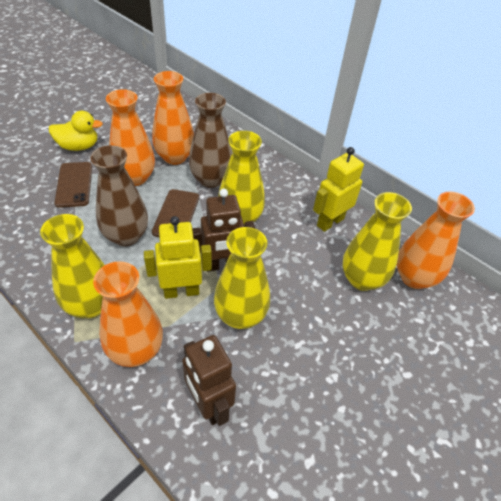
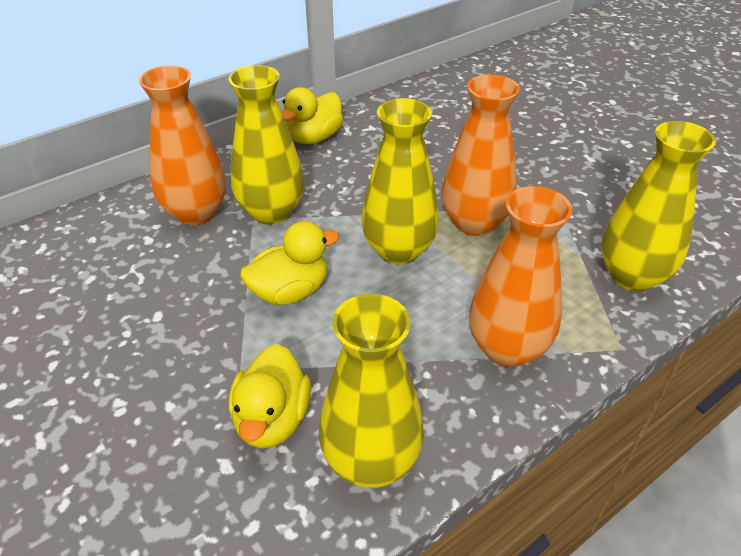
brown phone: 2 -> 0
brown robot: 2 -> 0
brown vase: 2 -> 0
orange vase: 4 -> 3
yellow duck: 1 -> 3
yellow robot: 2 -> 0

